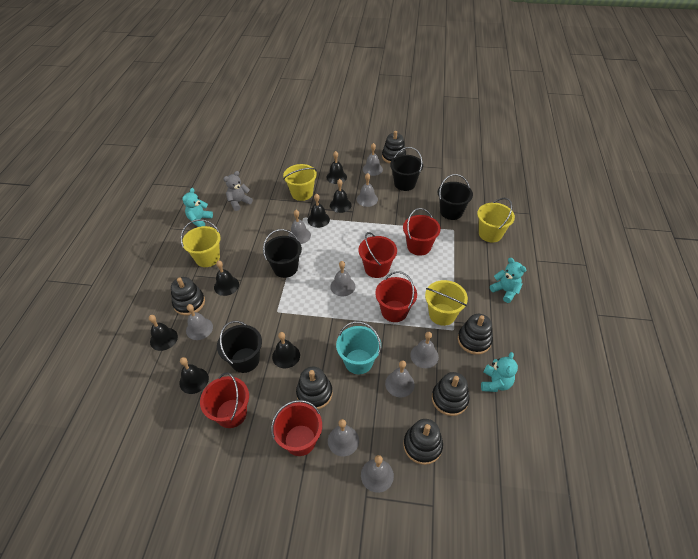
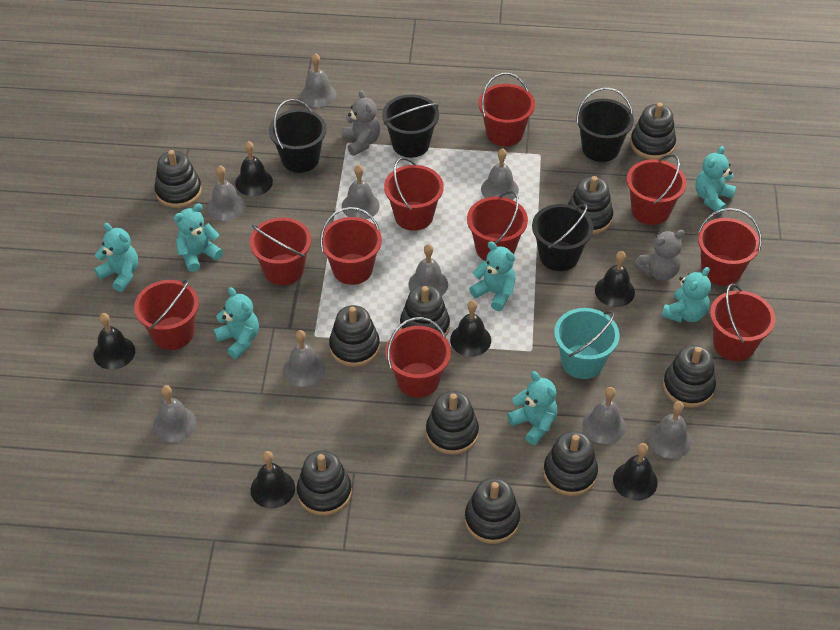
black bell: 7 -> 6
black stacking toy: 6 -> 10
grey teddy bear: 1 -> 2
red bucket: 5 -> 10
turquoise teddy bear: 3 -> 7
yellow bucket: 4 -> 0

